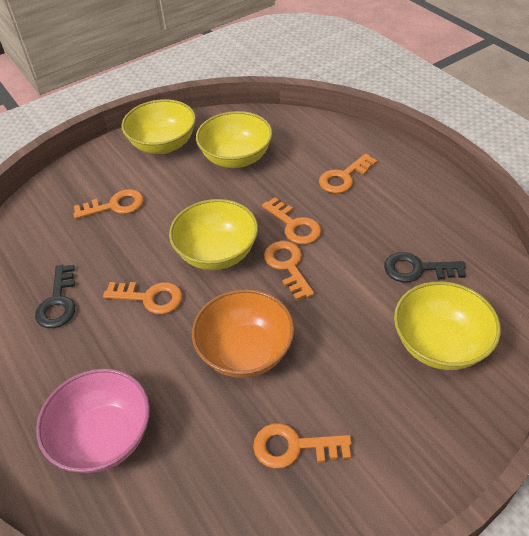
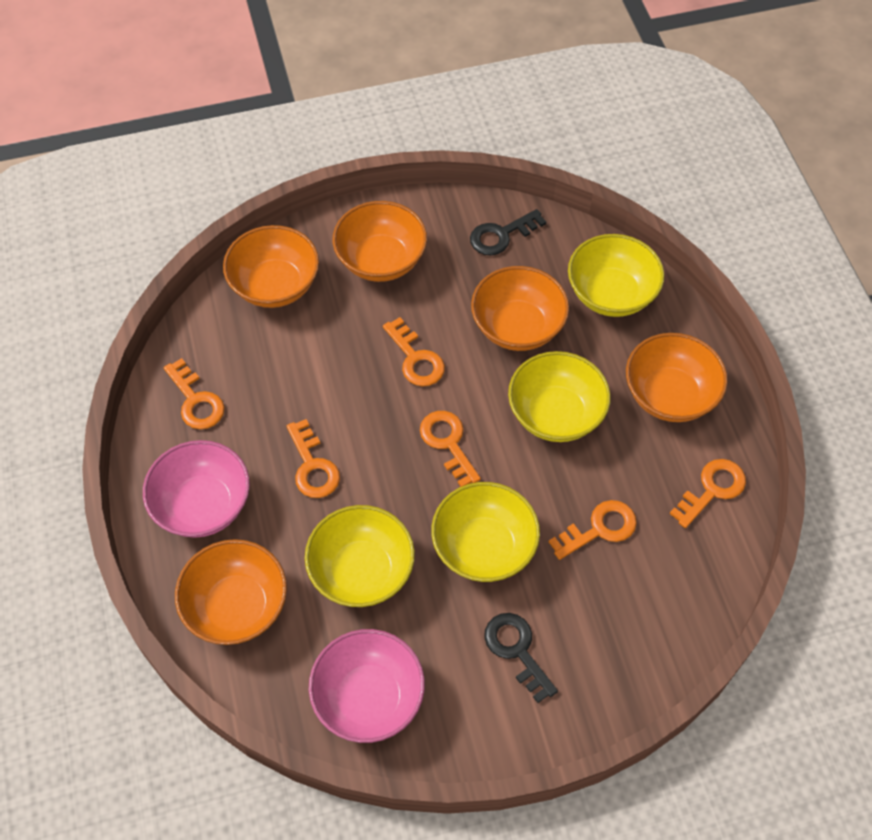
orange bowl: 1 -> 5
pink bowl: 1 -> 2

